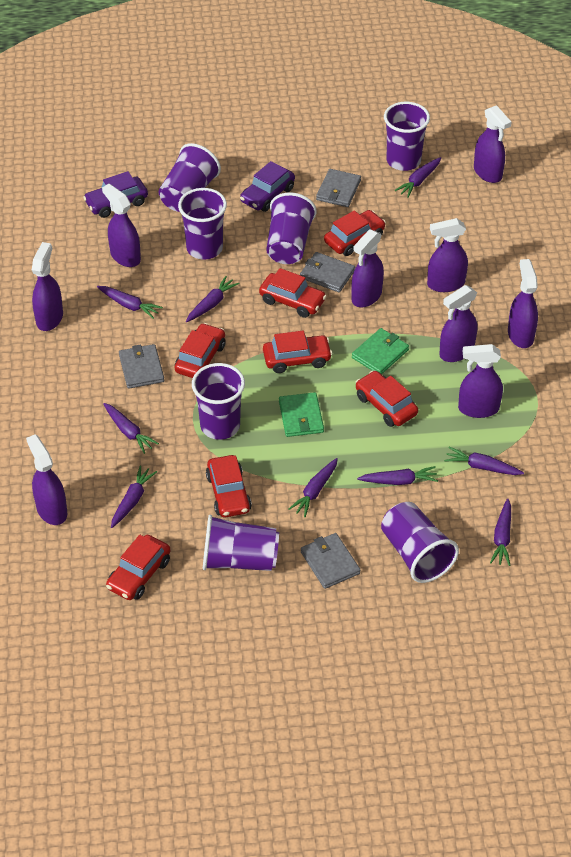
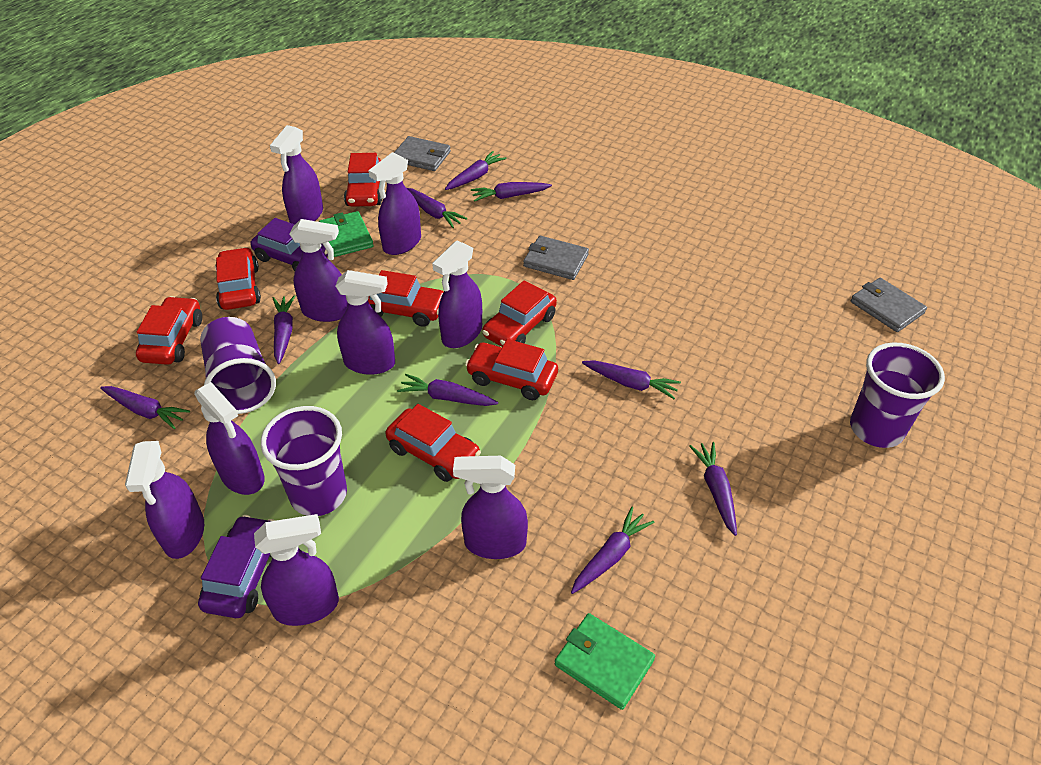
grey wallet: 4 -> 3
purple cup: 7 -> 3

